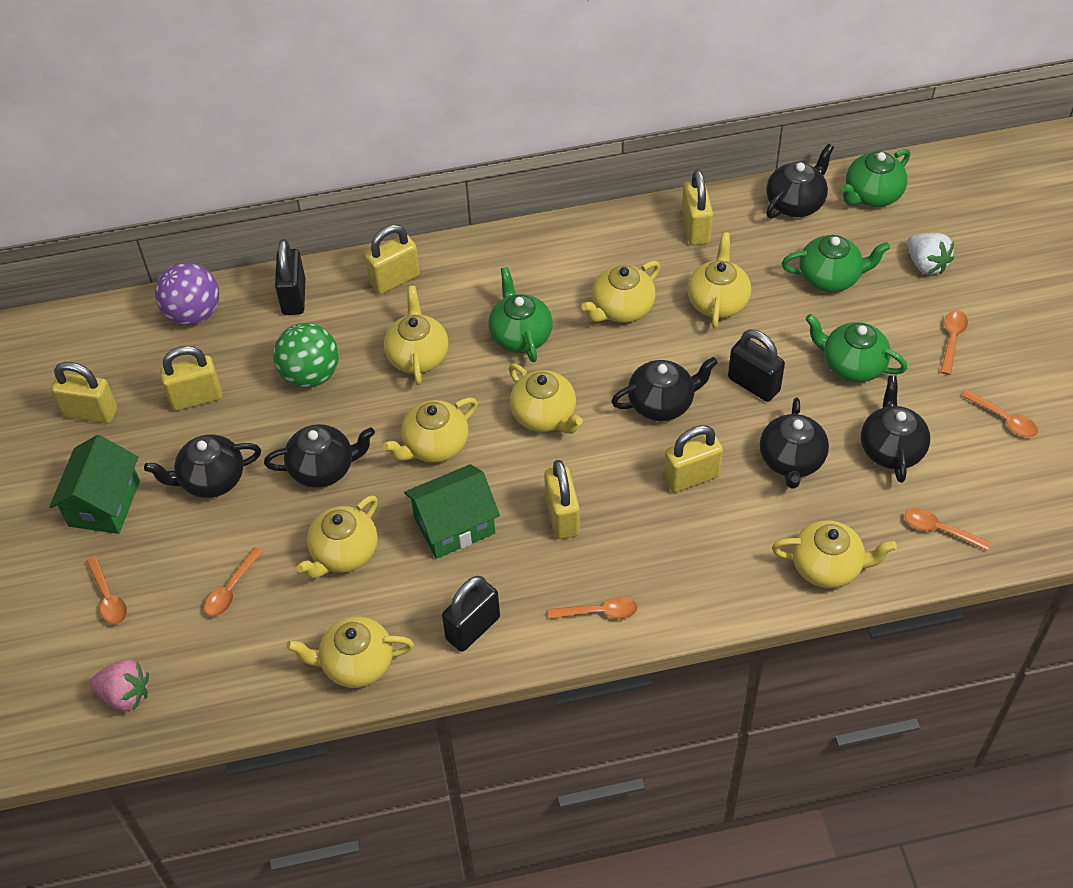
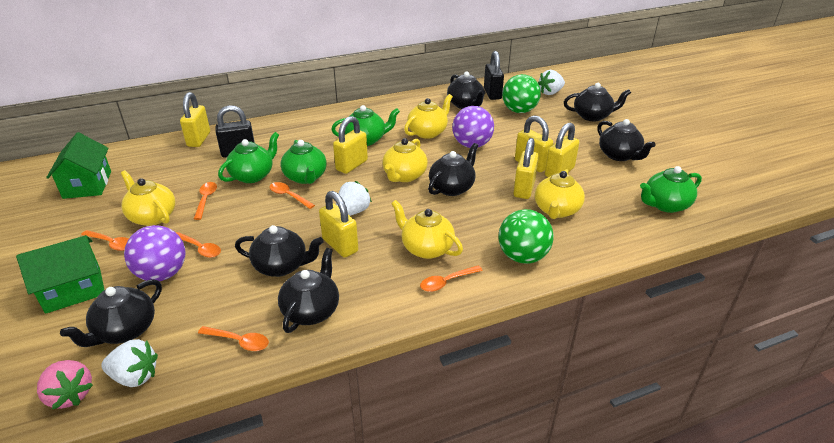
black padlock: 3 -> 2
black teapot: 6 -> 7
green ball: 1 -> 2
purple ball: 1 -> 2
white strawberry: 1 -> 3
yellow teapot: 8 -> 5

